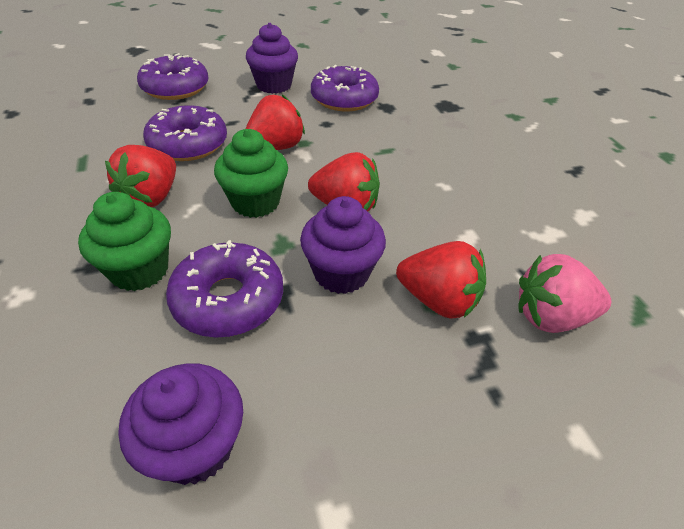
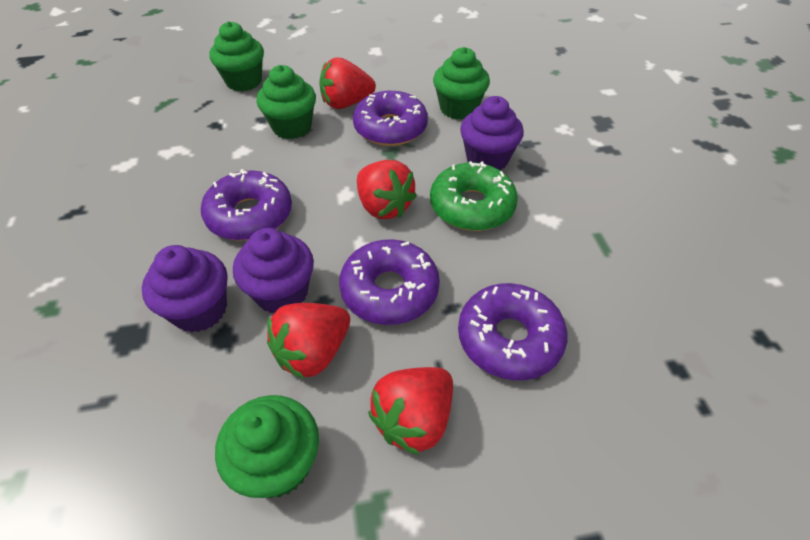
green cupcake: 2 -> 4
green donut: 0 -> 1
pink strawberry: 1 -> 0

